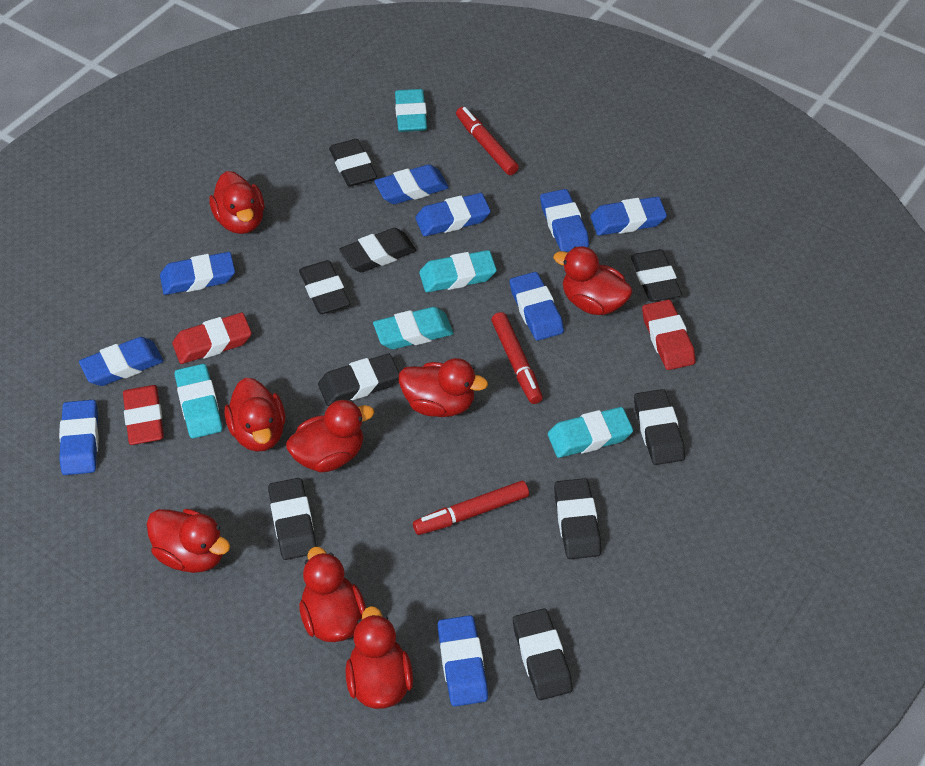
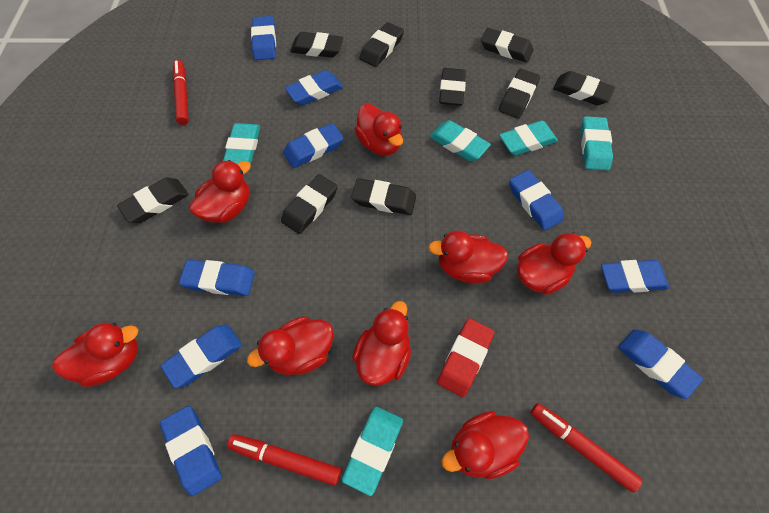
red eraser: 3 -> 1

